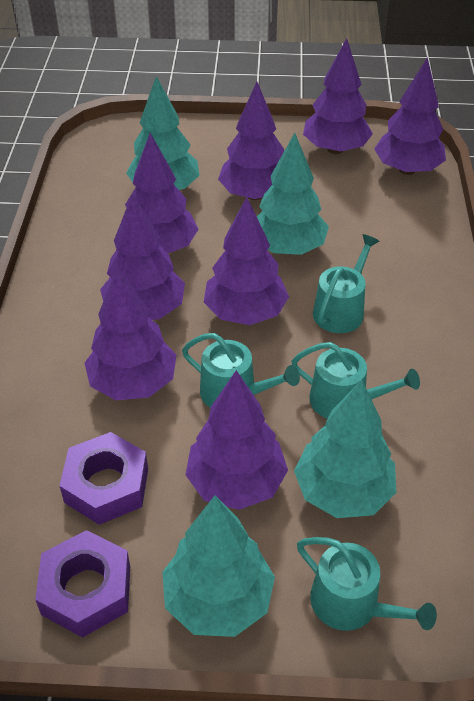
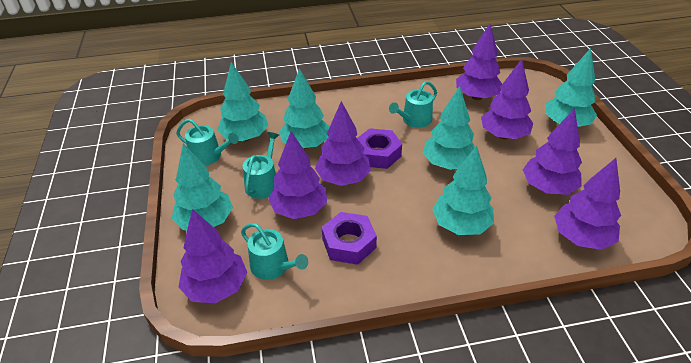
purple tree: 8 -> 7
turquoise tree: 4 -> 6

